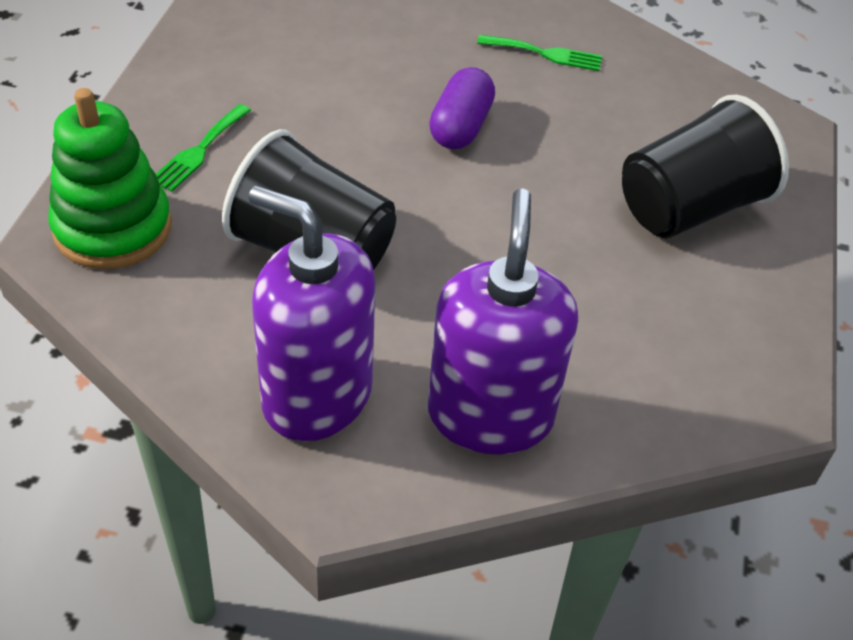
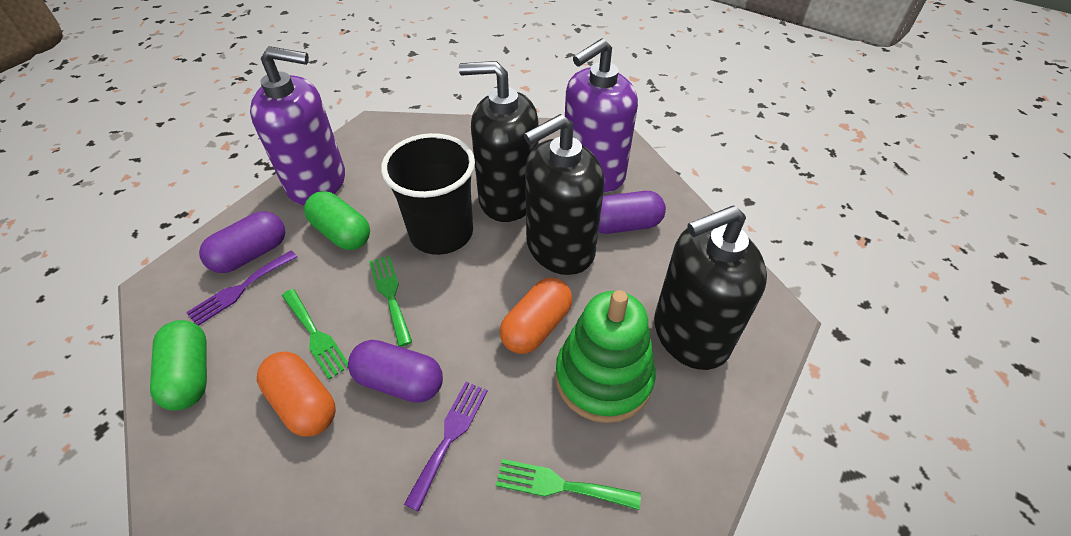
black cup: 2 -> 1
black soap dispenser: 0 -> 3
green capsule: 0 -> 2
green fork: 2 -> 3
orange capsule: 0 -> 2
purple capsule: 1 -> 3
purple fork: 0 -> 2

